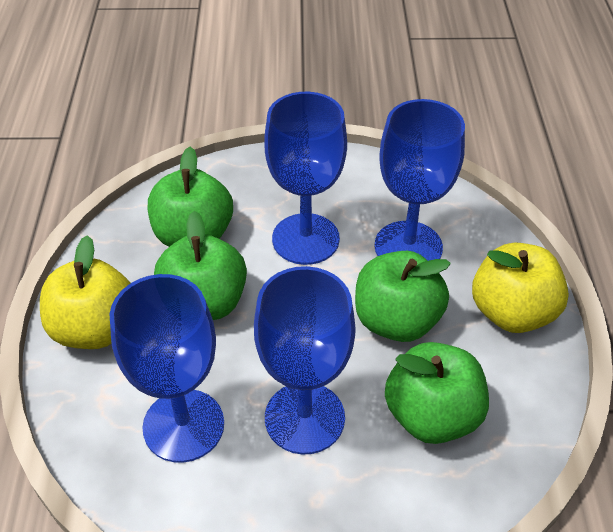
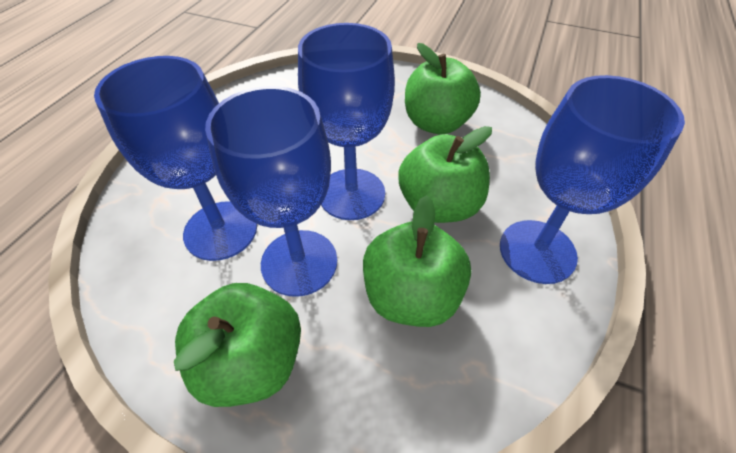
yellow apple: 2 -> 0

